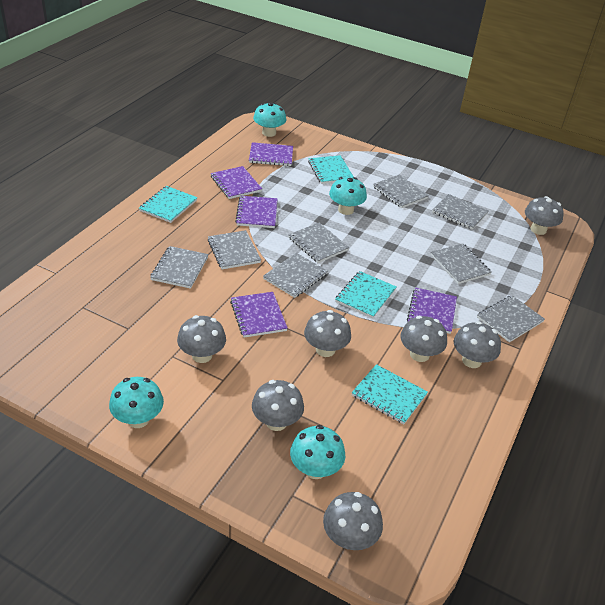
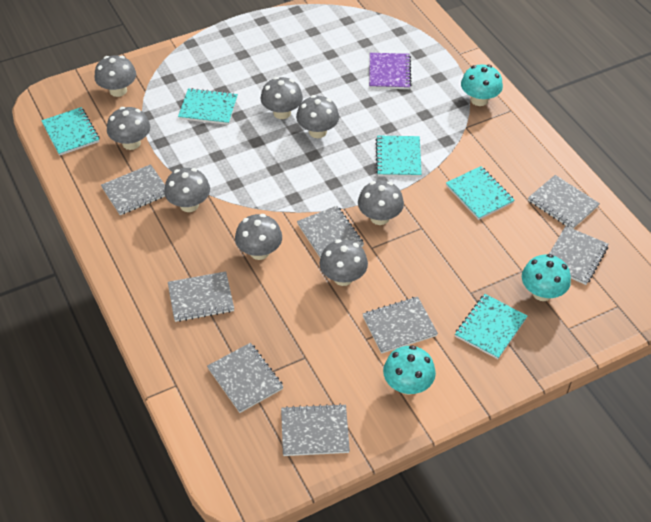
grey mushroom: 7 -> 8
purple notebook: 5 -> 1
turquoise mushroom: 4 -> 3
turquoise notebook: 4 -> 5

